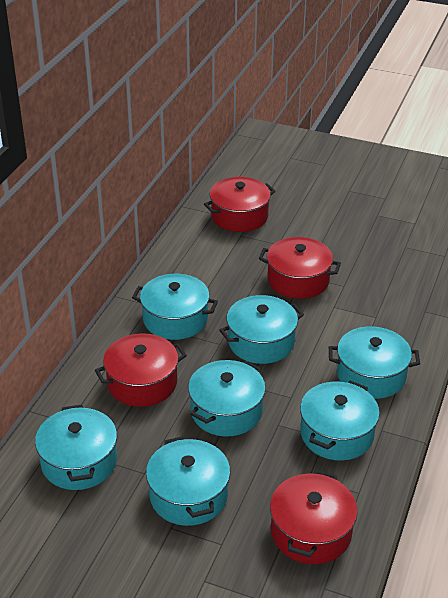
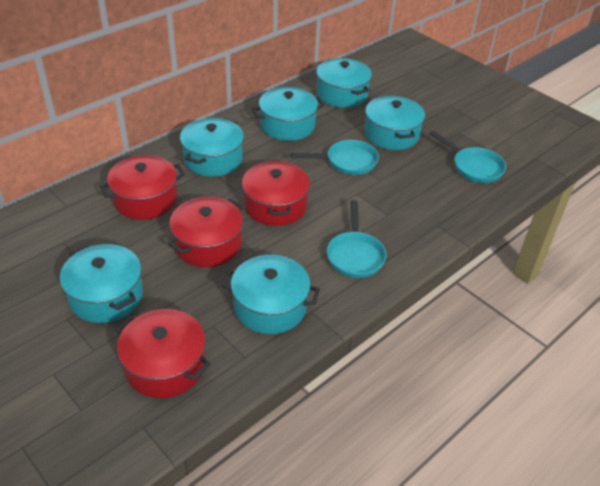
turquoise pan: 0 -> 3
turquoise pot: 7 -> 6

